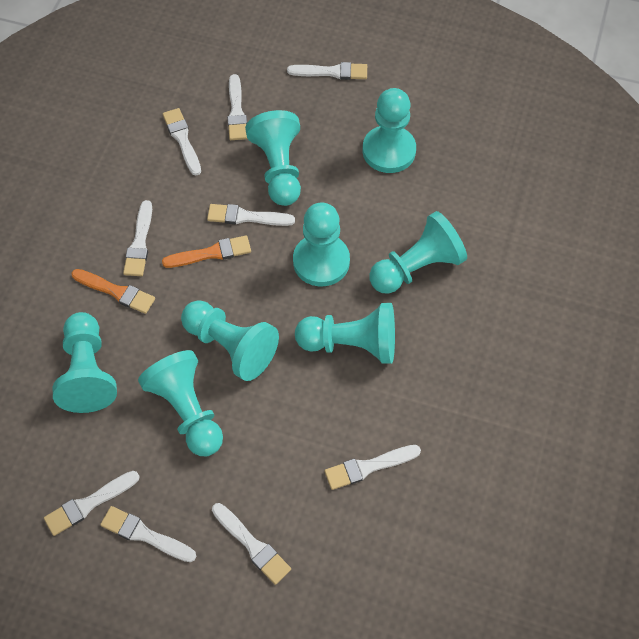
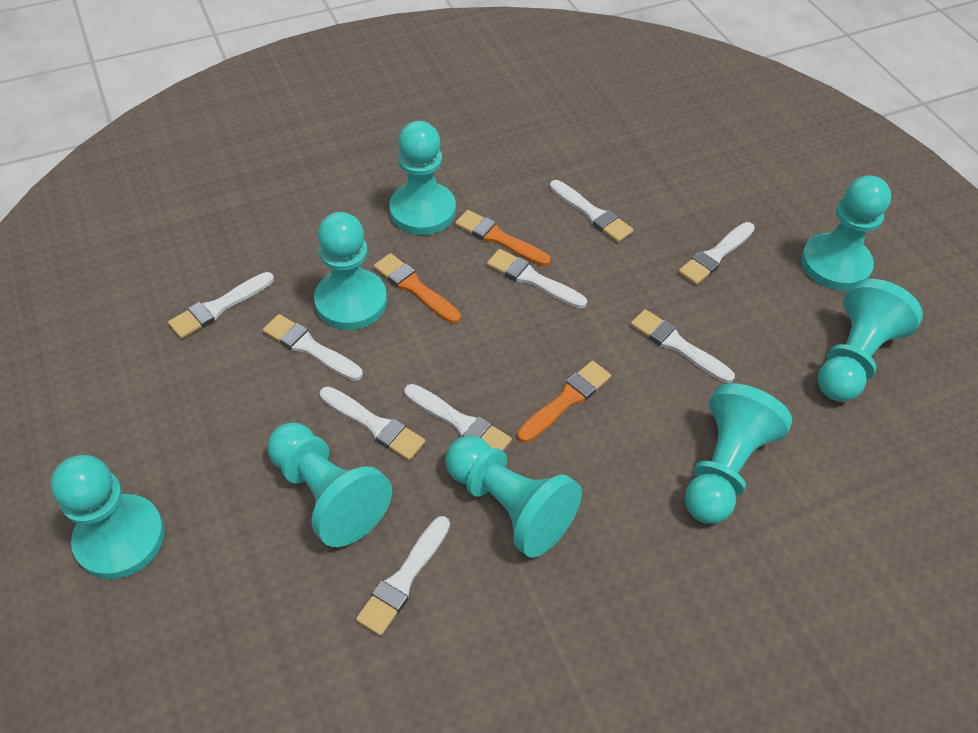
orange brush: 2 -> 3

